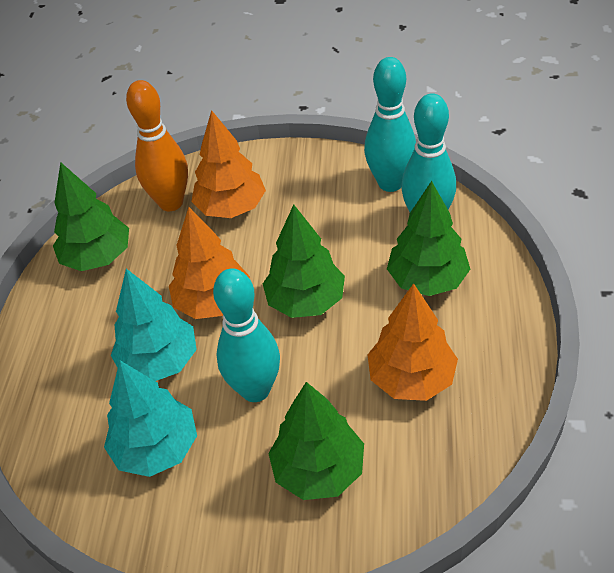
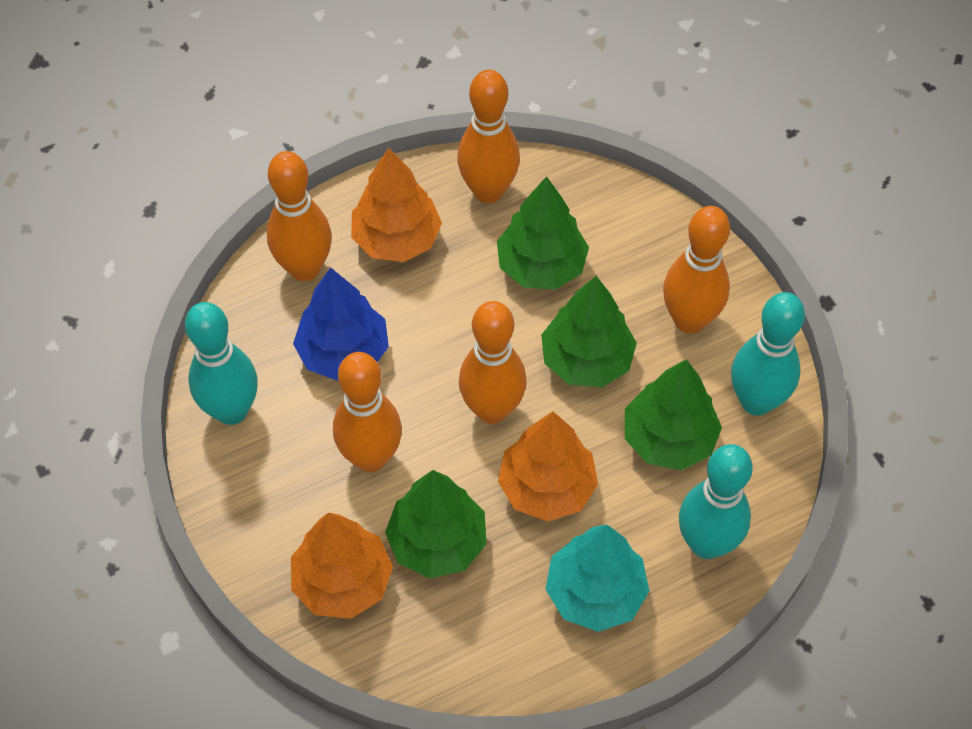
blue tree: 0 -> 1
orange bowling pin: 1 -> 5
turquoise tree: 2 -> 1

